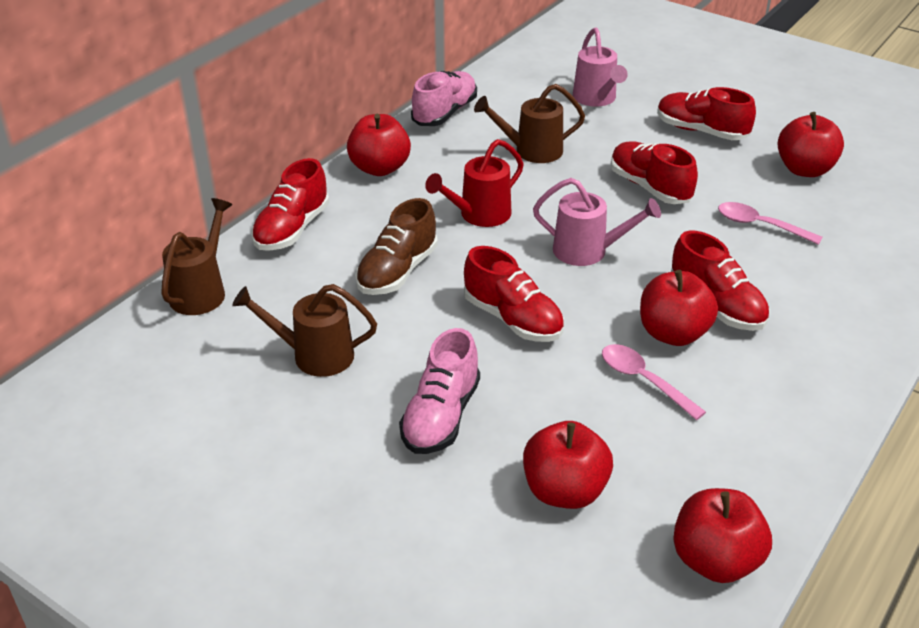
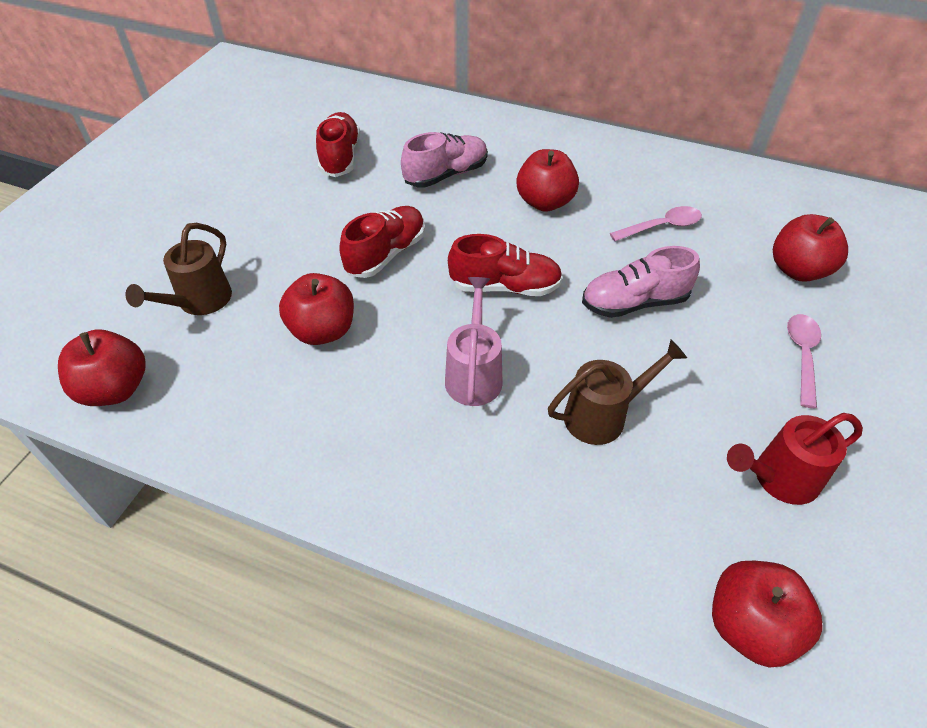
brown shoe: 1 -> 0
brown watering can: 3 -> 2
pink watering can: 2 -> 1
red shoe: 5 -> 3

